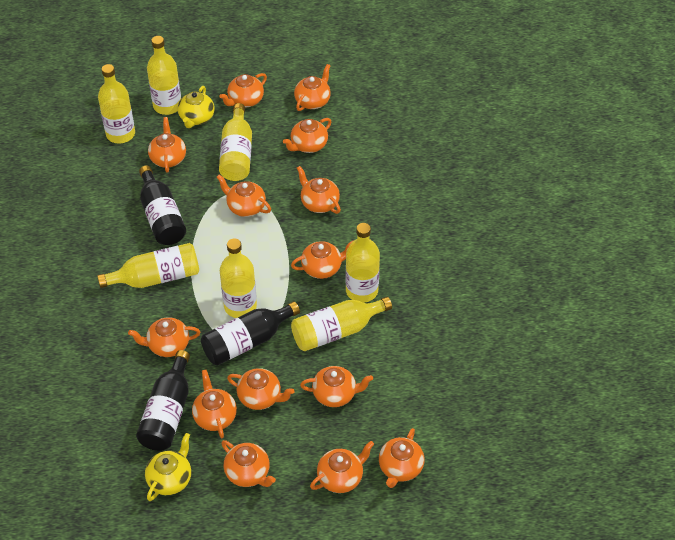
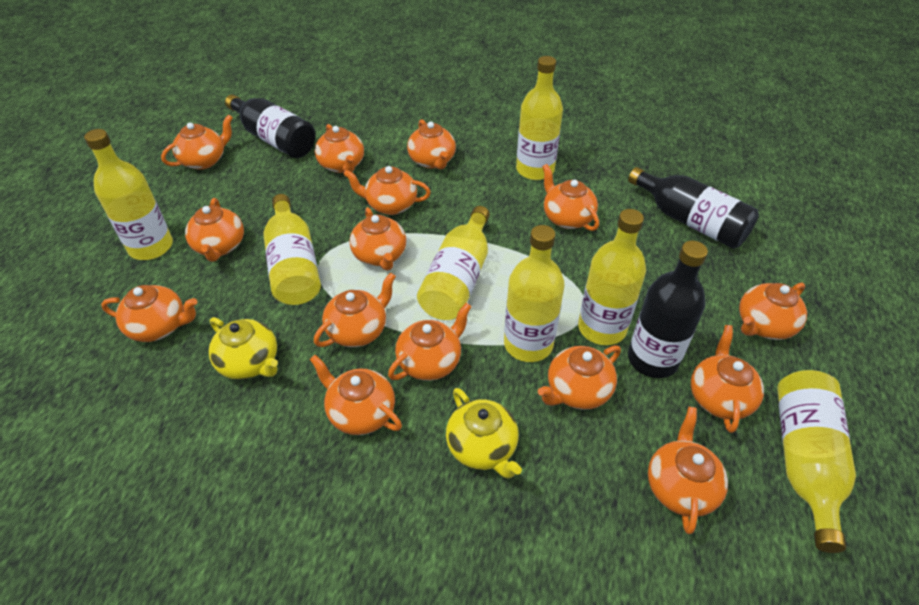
orange teapot: 14 -> 15

